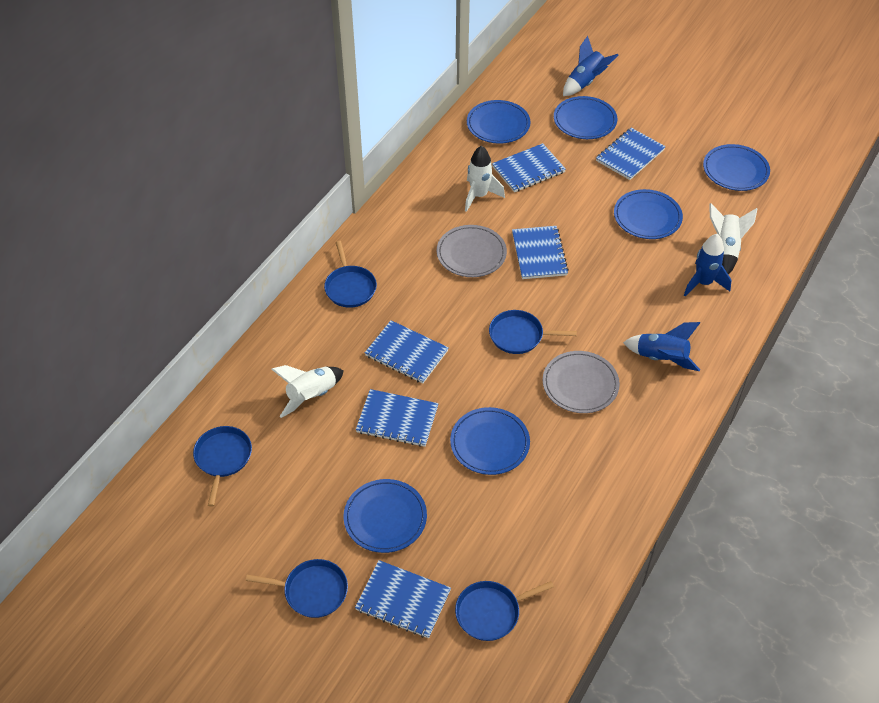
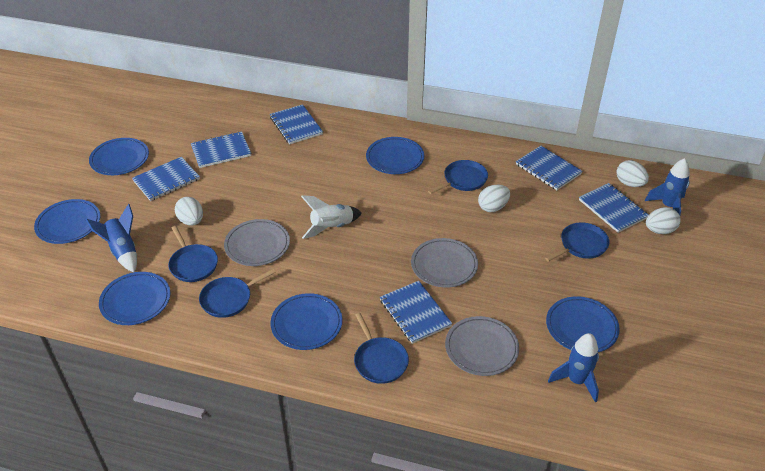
grey plate: 2 -> 3
white egg: 0 -> 4
white rocket: 3 -> 1

